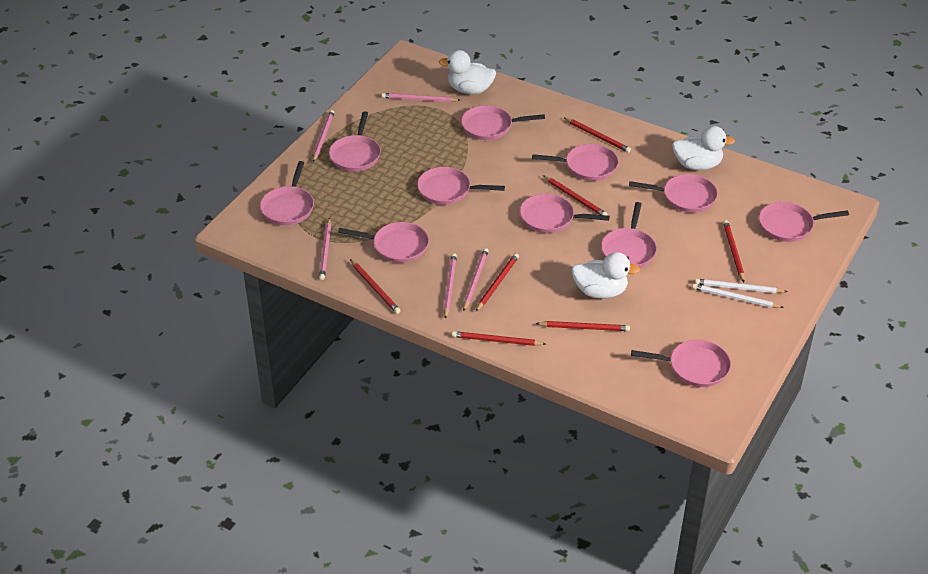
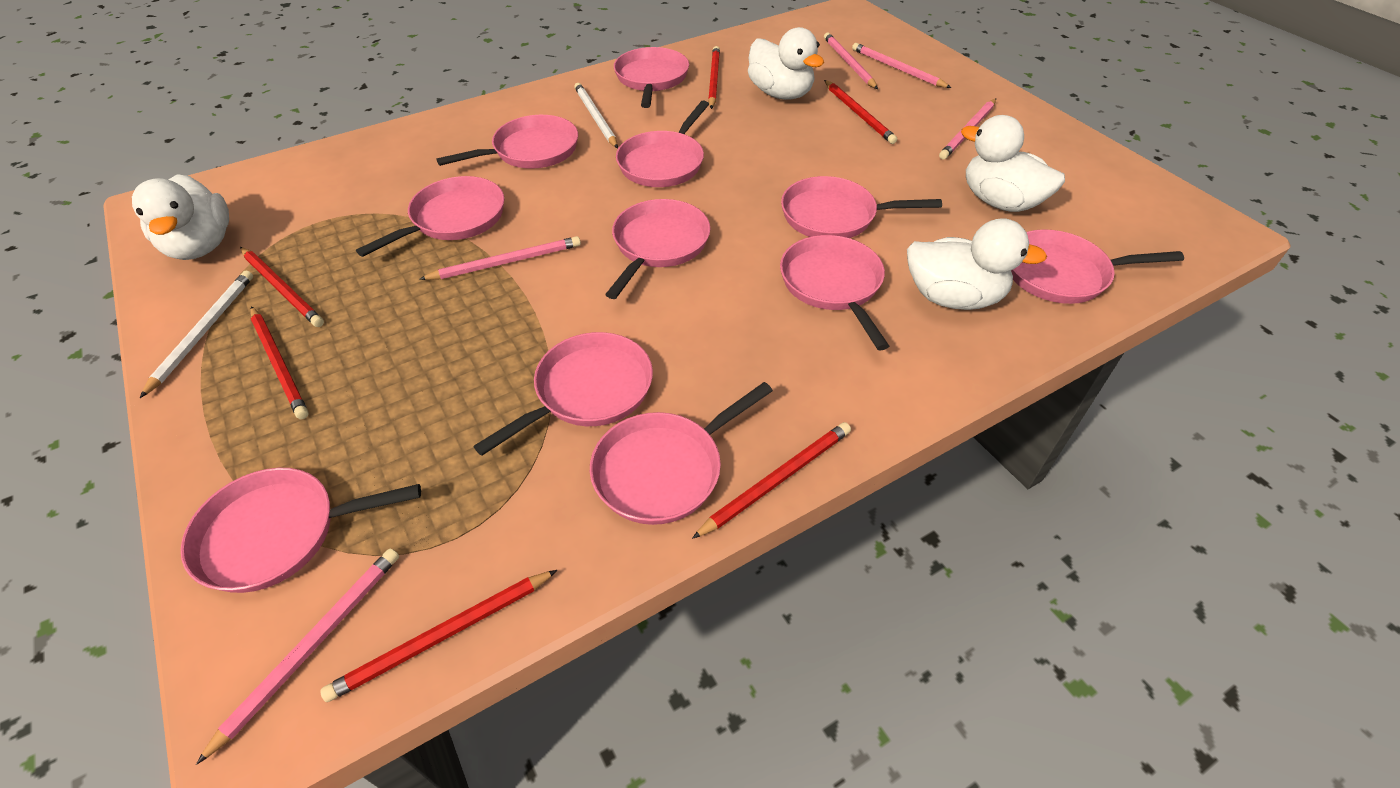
red pencil: 7 -> 6
white duck: 3 -> 4

